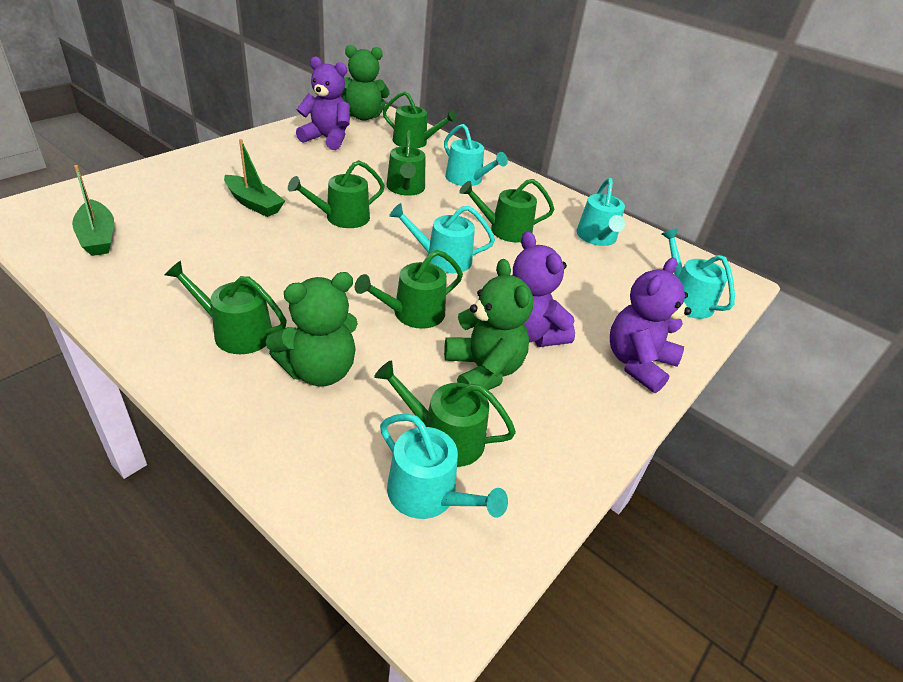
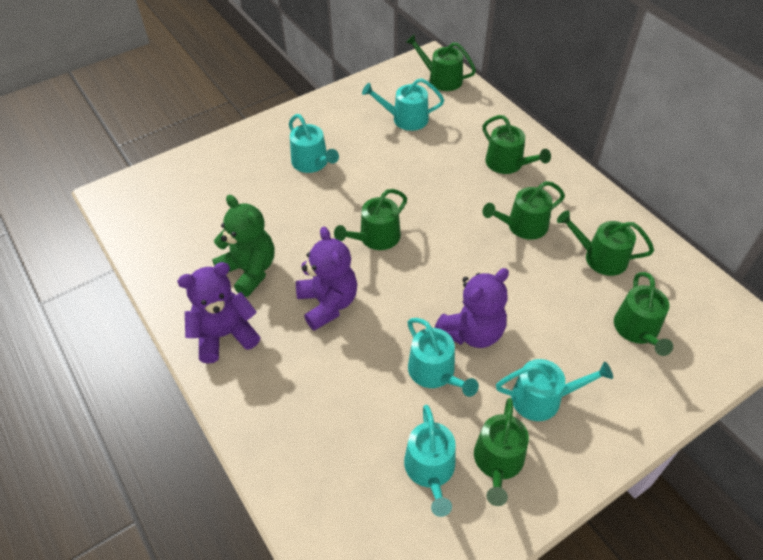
green boat: 2 -> 0
green teddy bear: 3 -> 1

